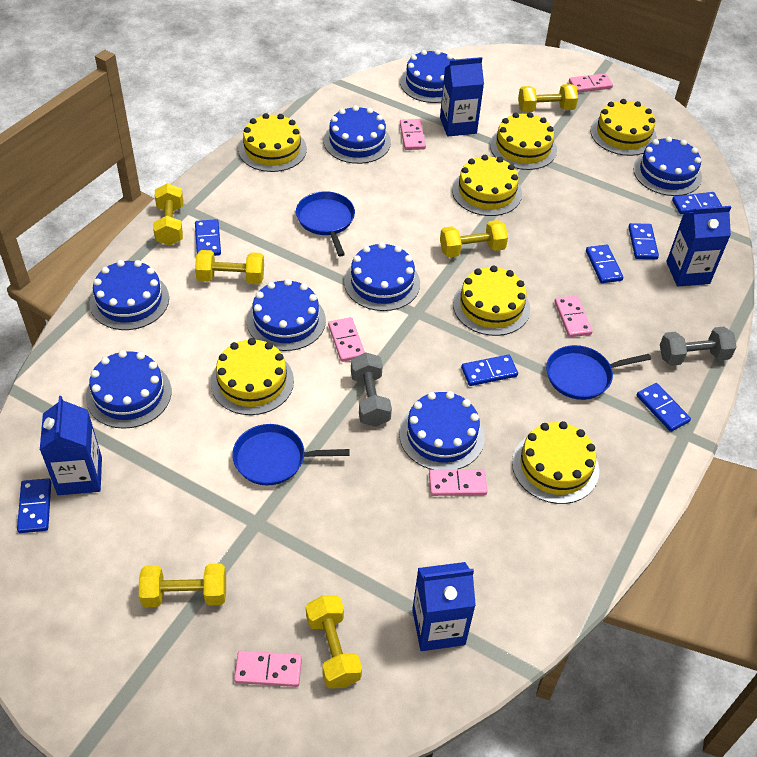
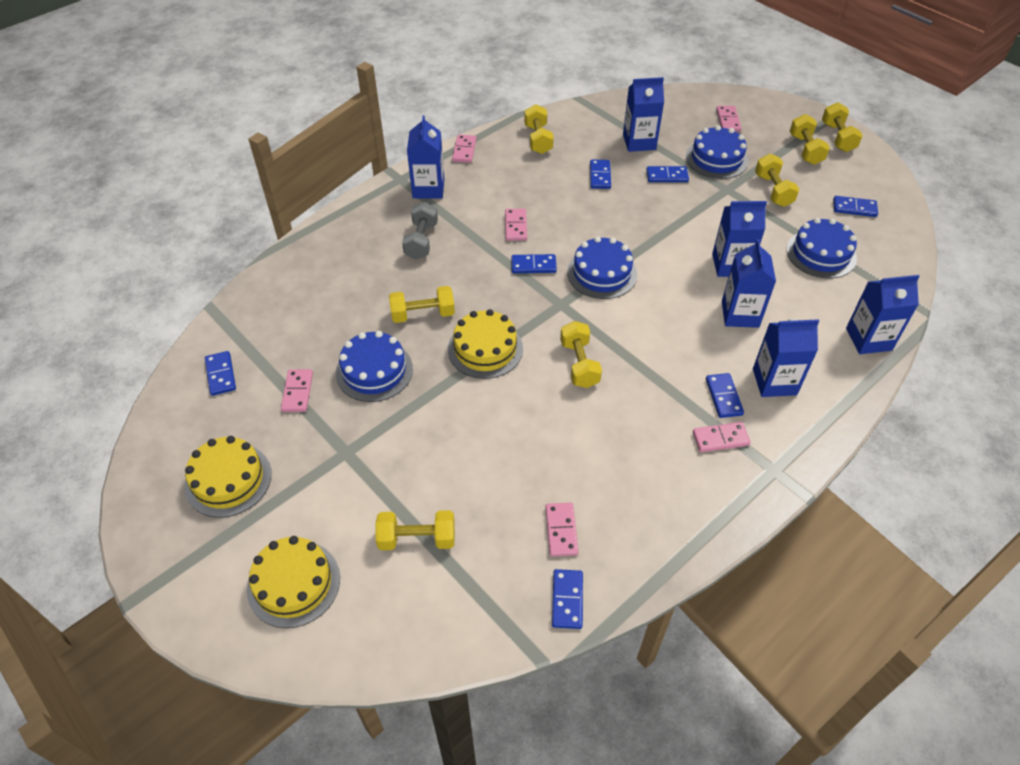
blue cake: 8 -> 4
blue carton: 4 -> 6
blue pan: 3 -> 0
grey dumbbell: 2 -> 1
yellow cake: 7 -> 3
yellow dumbbell: 6 -> 7

